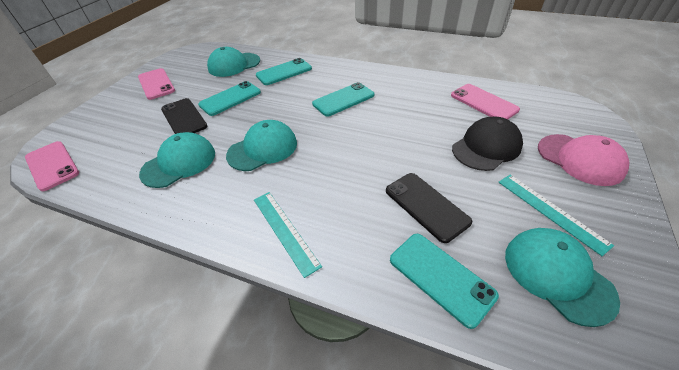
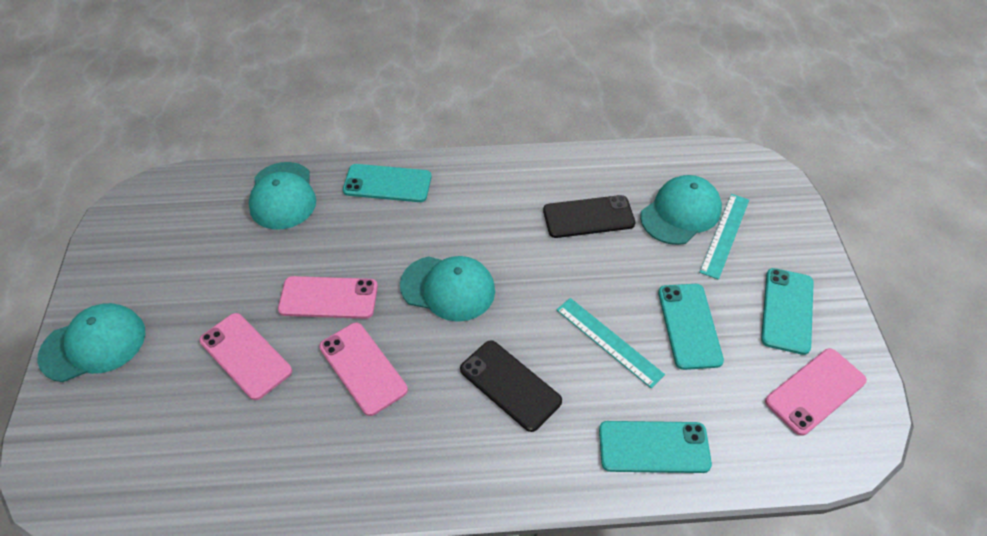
black cap: 1 -> 0
pink cap: 1 -> 0
pink phone: 3 -> 4

